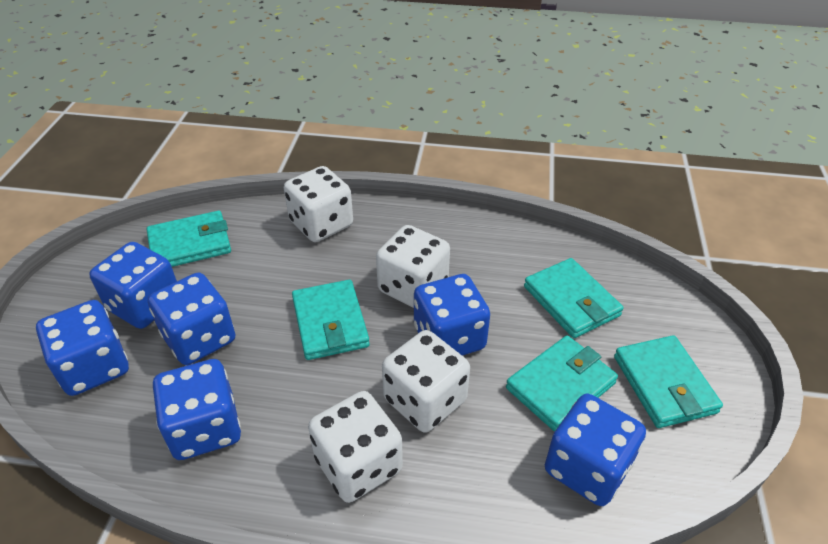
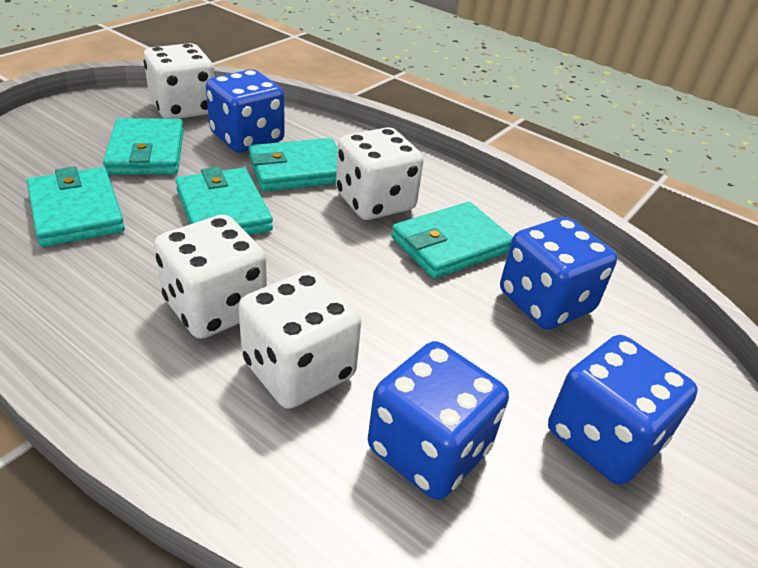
blue dice: 6 -> 4

